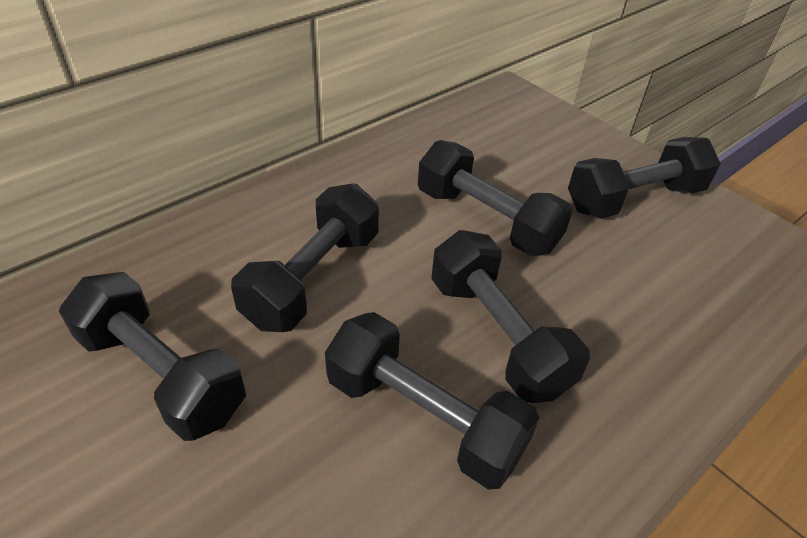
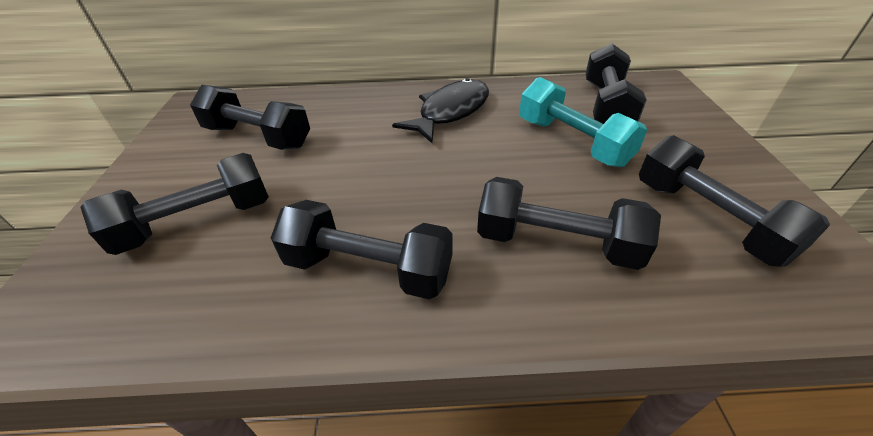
black fish: 0 -> 1
turquoise dumbbell: 0 -> 1

